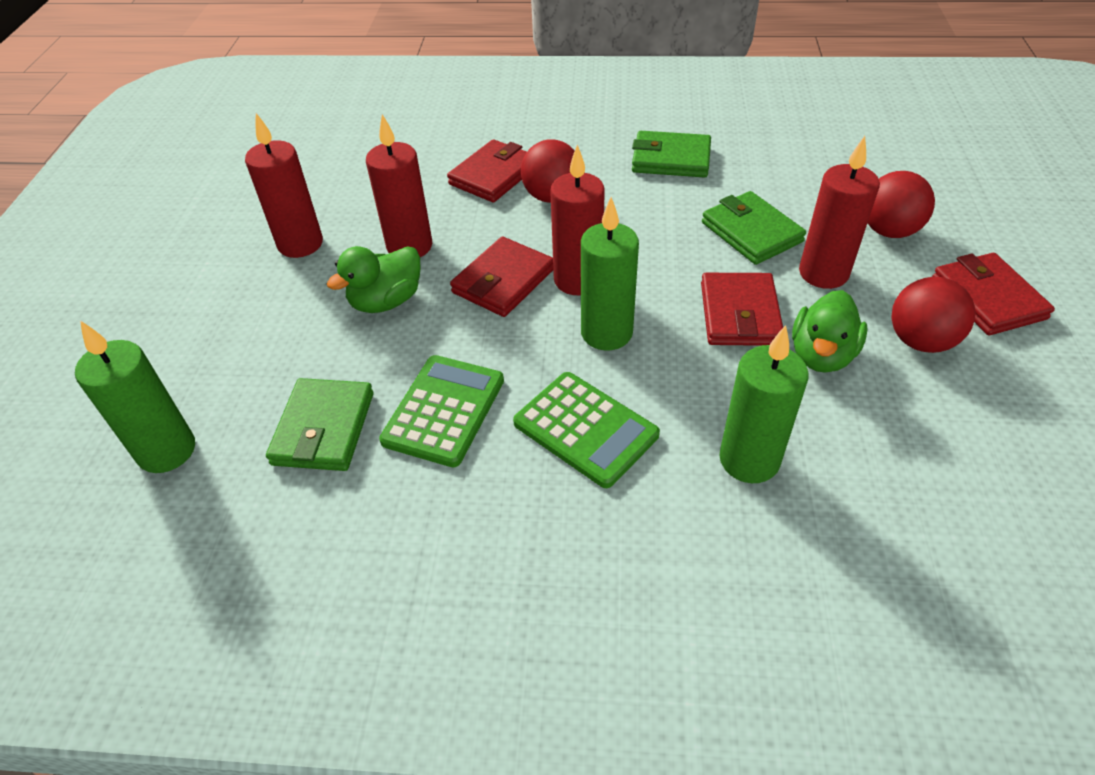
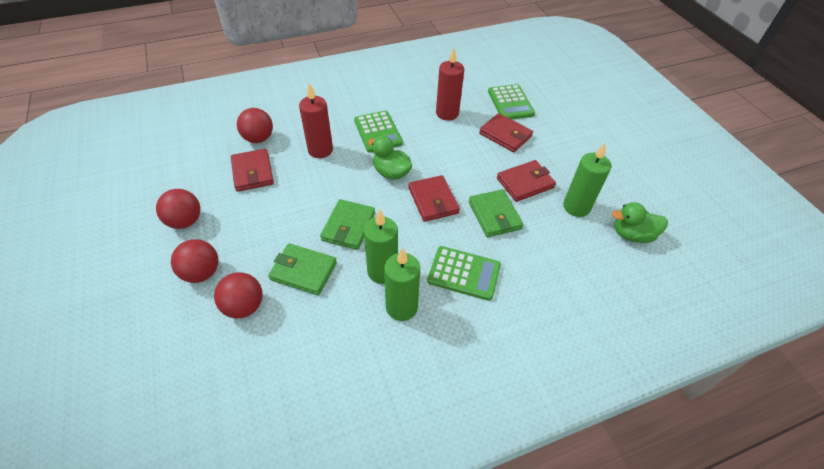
green calculator: 2 -> 3
red ball: 3 -> 4
red candle: 4 -> 2

